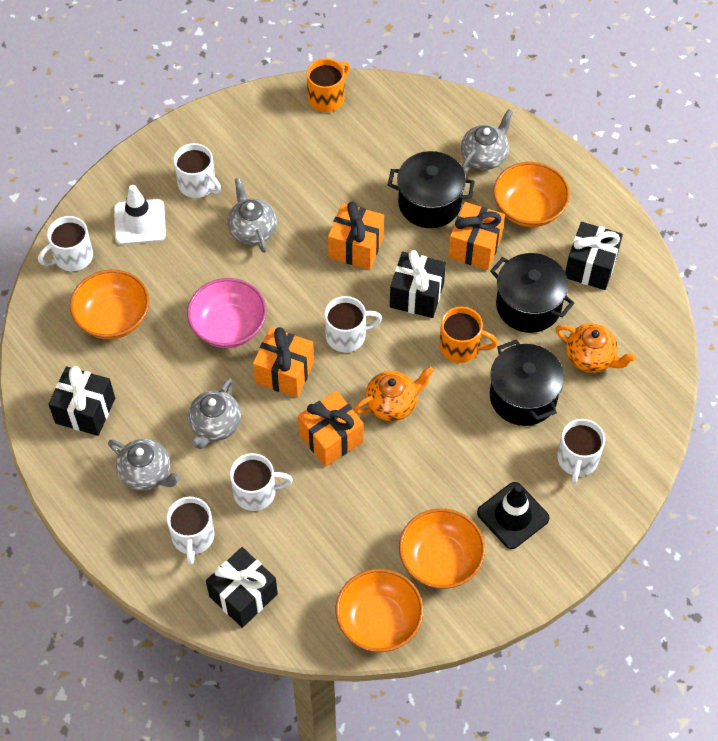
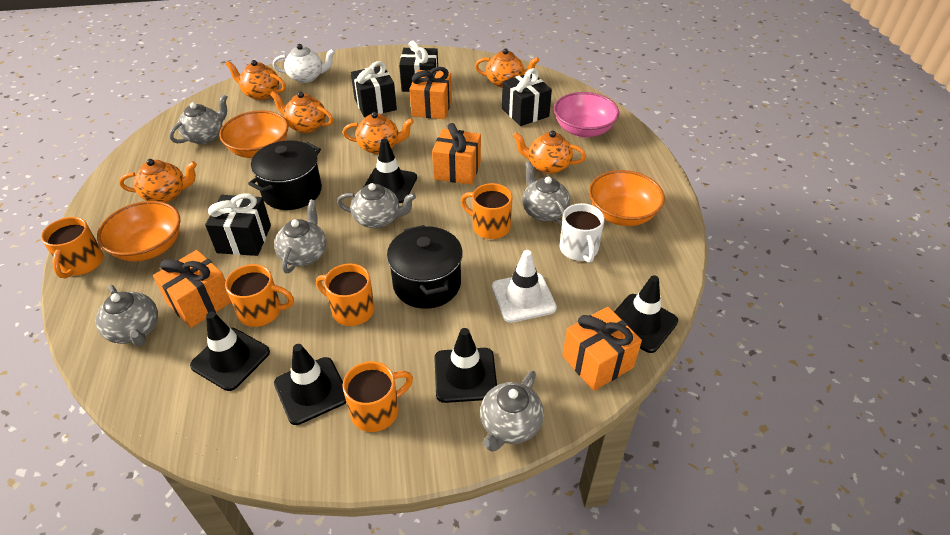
black pot: 3 -> 2
black traffic cone: 1 -> 5
grey teapot: 4 -> 6
orange bowl: 4 -> 3
orange mug: 2 -> 5
orange teapot: 2 -> 6
white mug: 6 -> 1
white teapot: 0 -> 1

